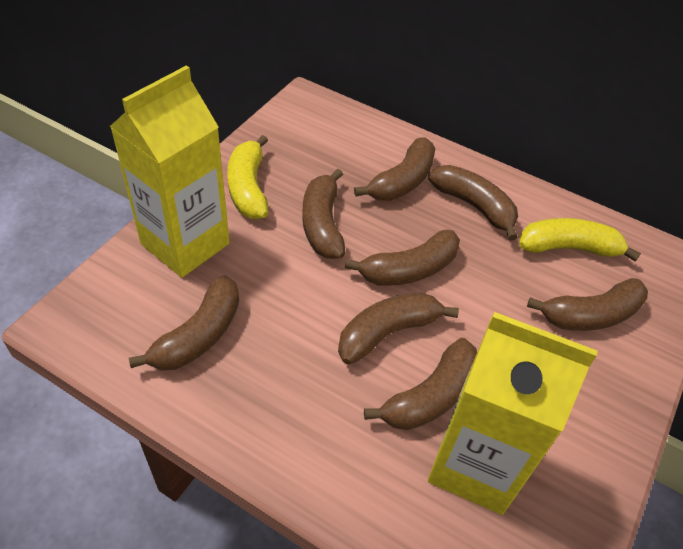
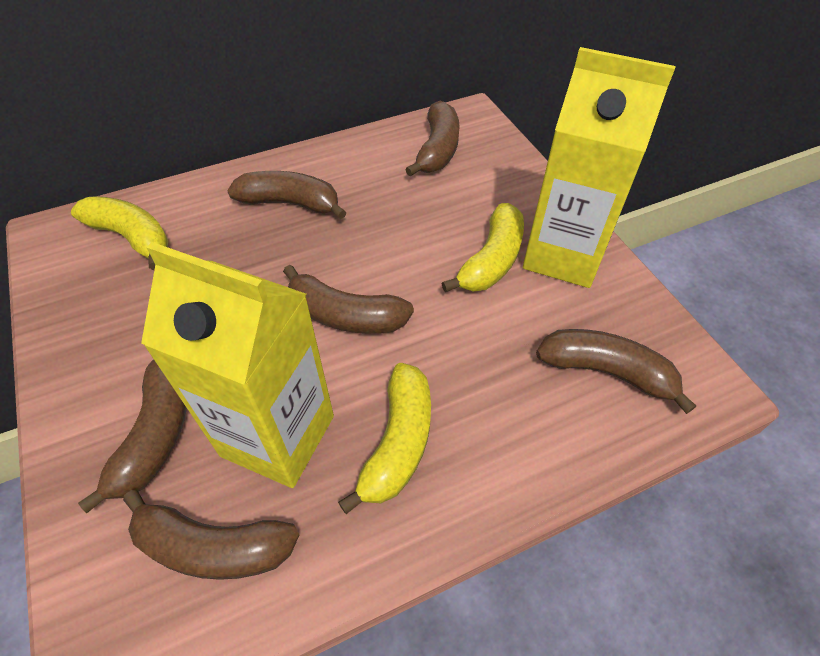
brown banana: 8 -> 6
yellow banana: 2 -> 3

